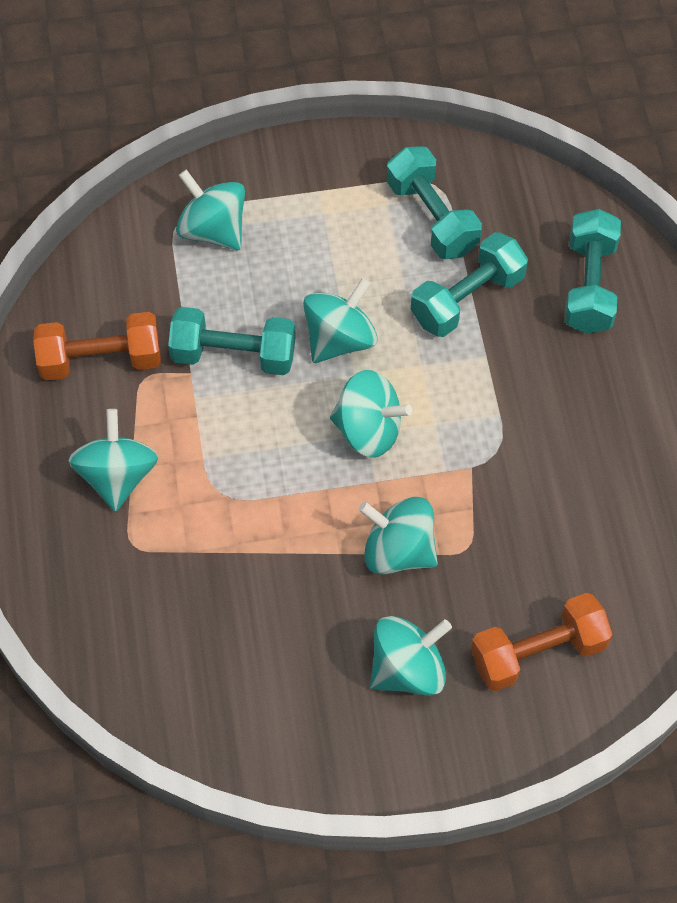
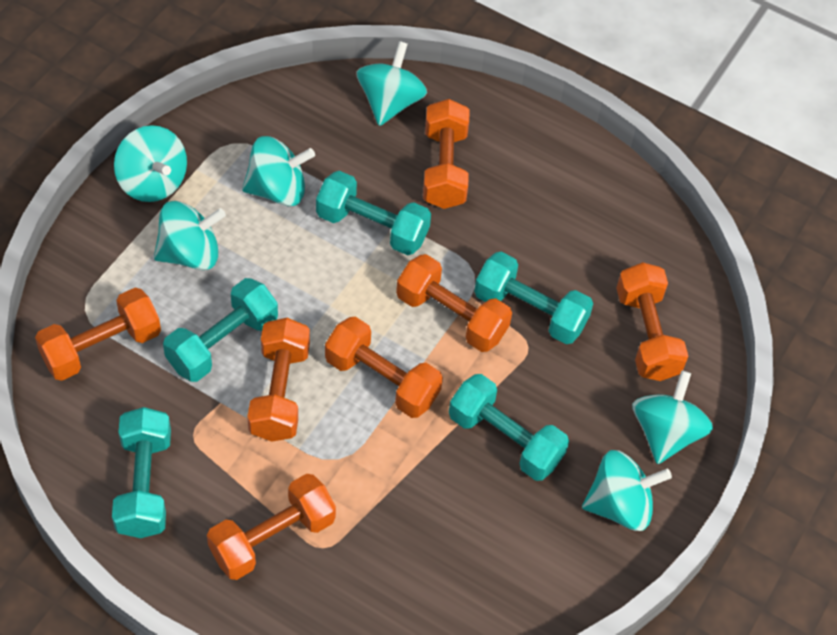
orange dumbbell: 2 -> 7
turquoise dumbbell: 4 -> 5

